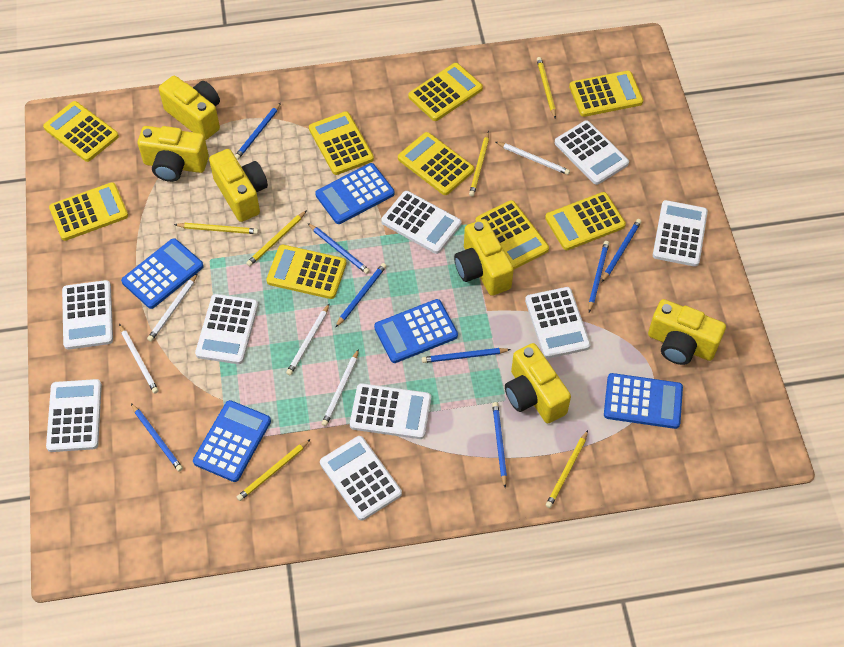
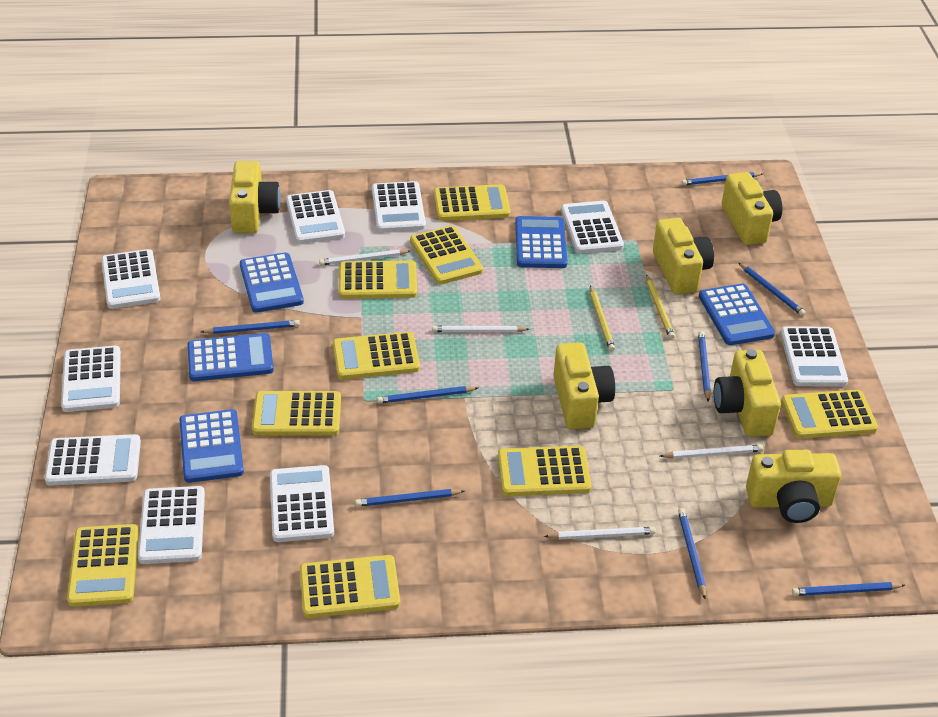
white pencil: 5 -> 4
yellow pencil: 6 -> 2

